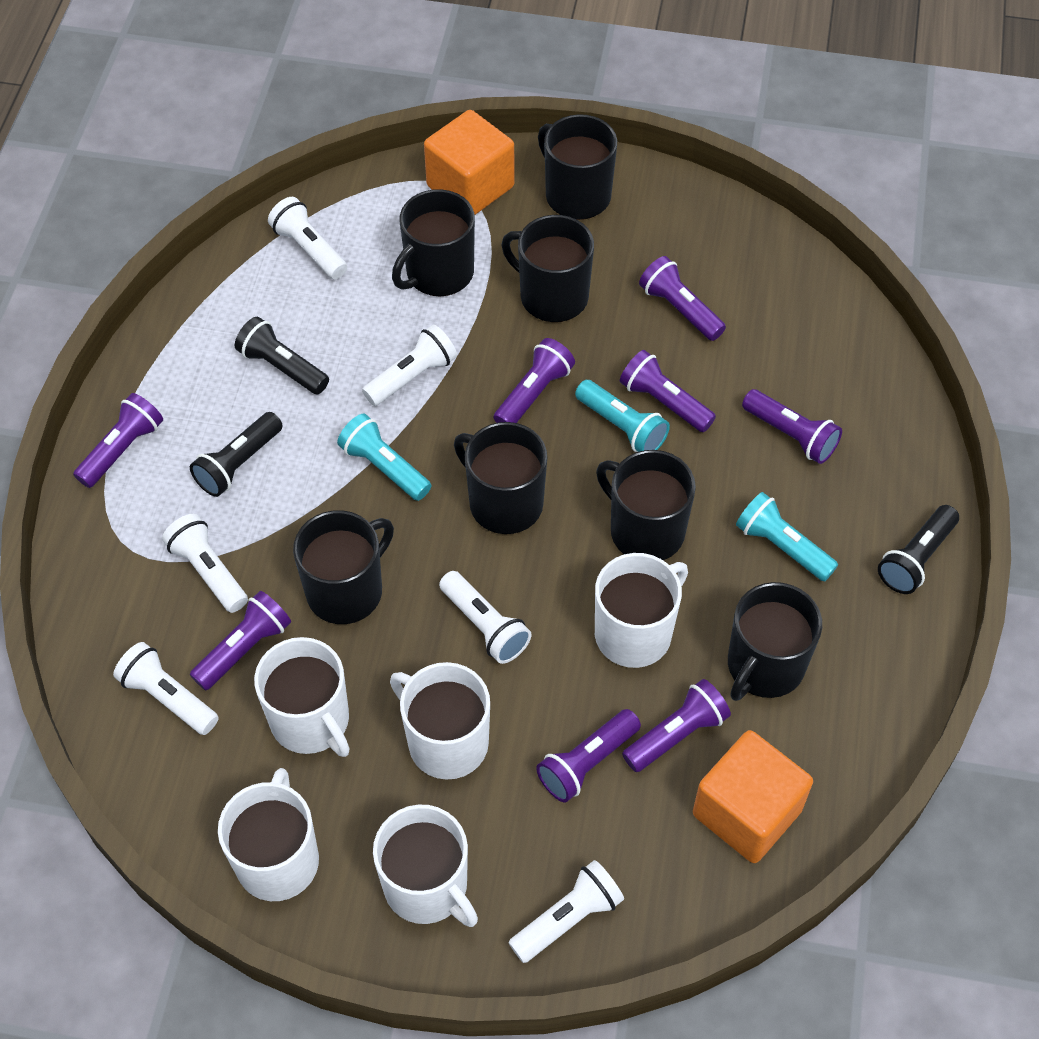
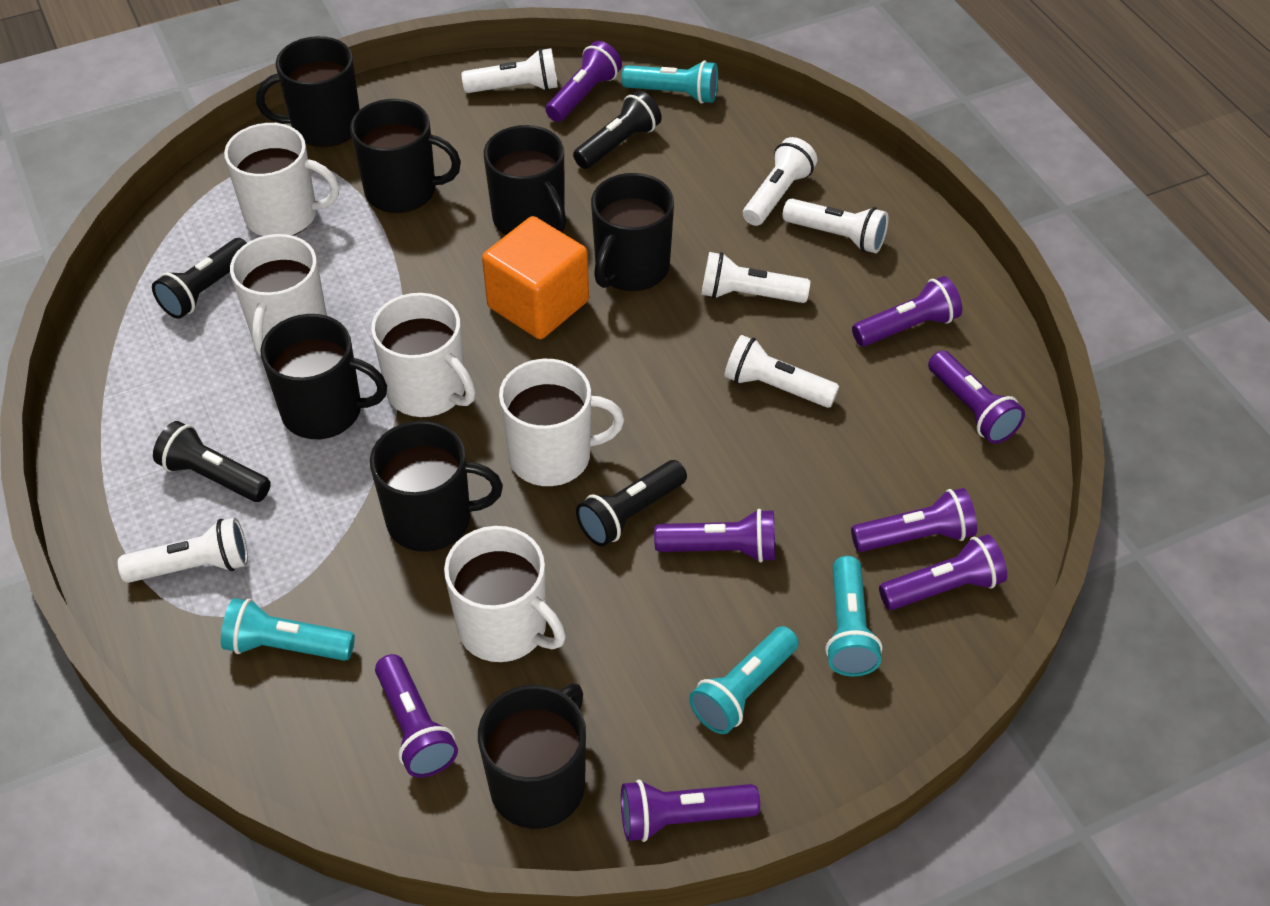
black flashlight: 3 -> 4
orange cube: 2 -> 1
turquoise flashlight: 3 -> 4

